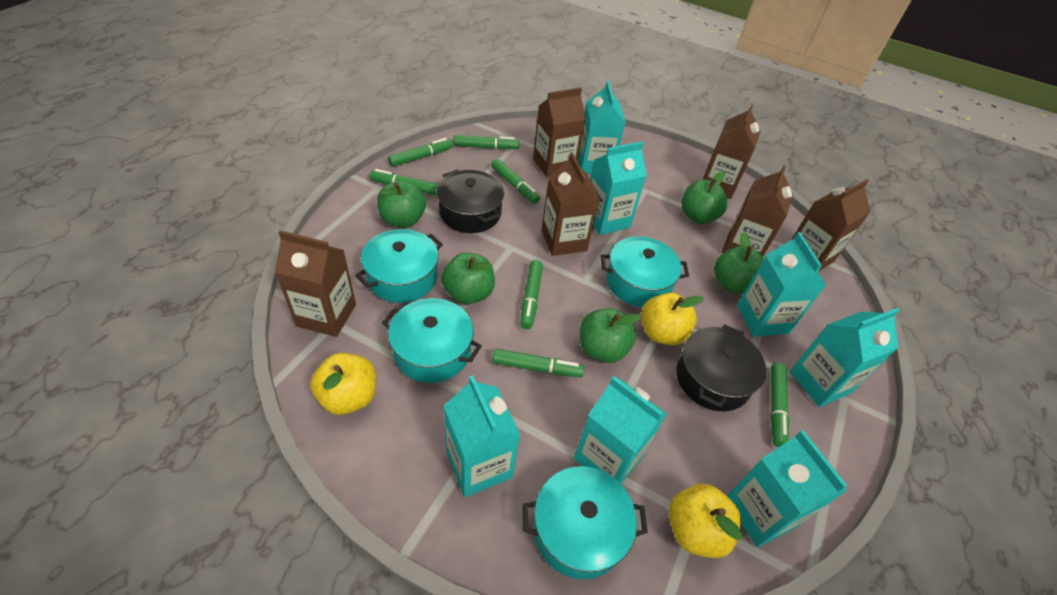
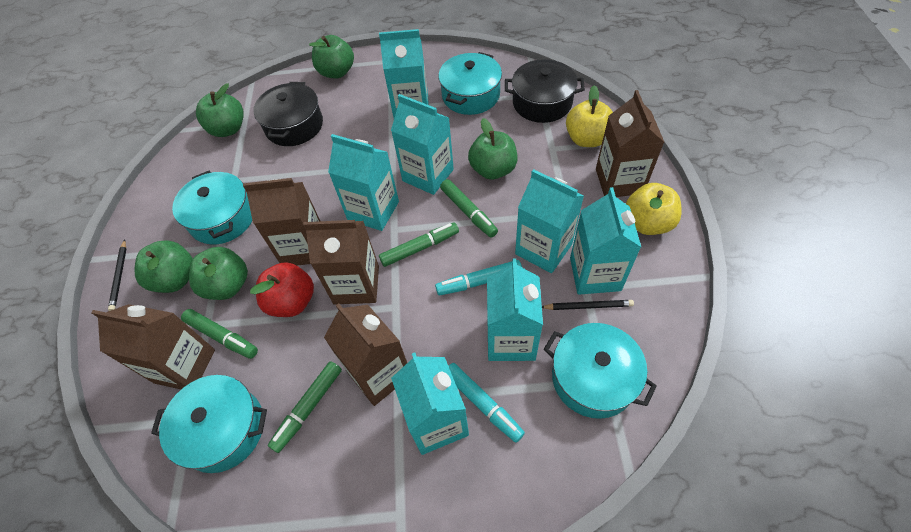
black pencil: 0 -> 2
brown carton: 6 -> 5
green marker: 7 -> 4
red apple: 0 -> 1
turquoise marker: 0 -> 2
yellow apple: 3 -> 2

